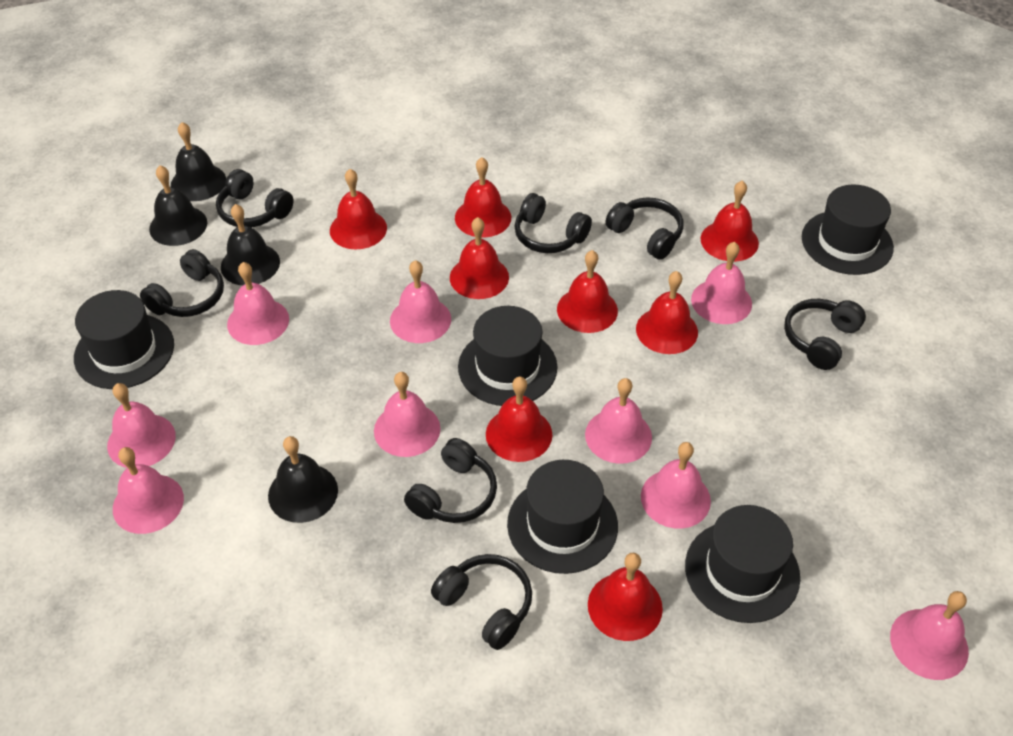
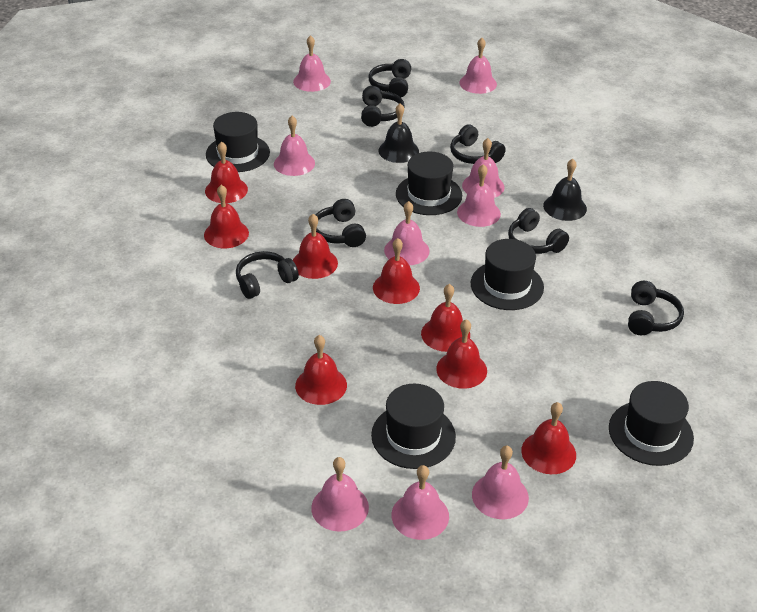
black bell: 4 -> 2

